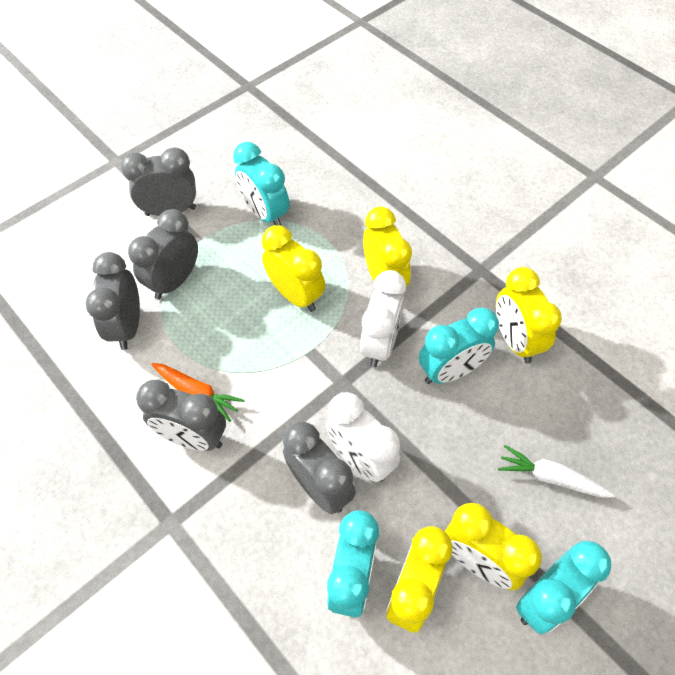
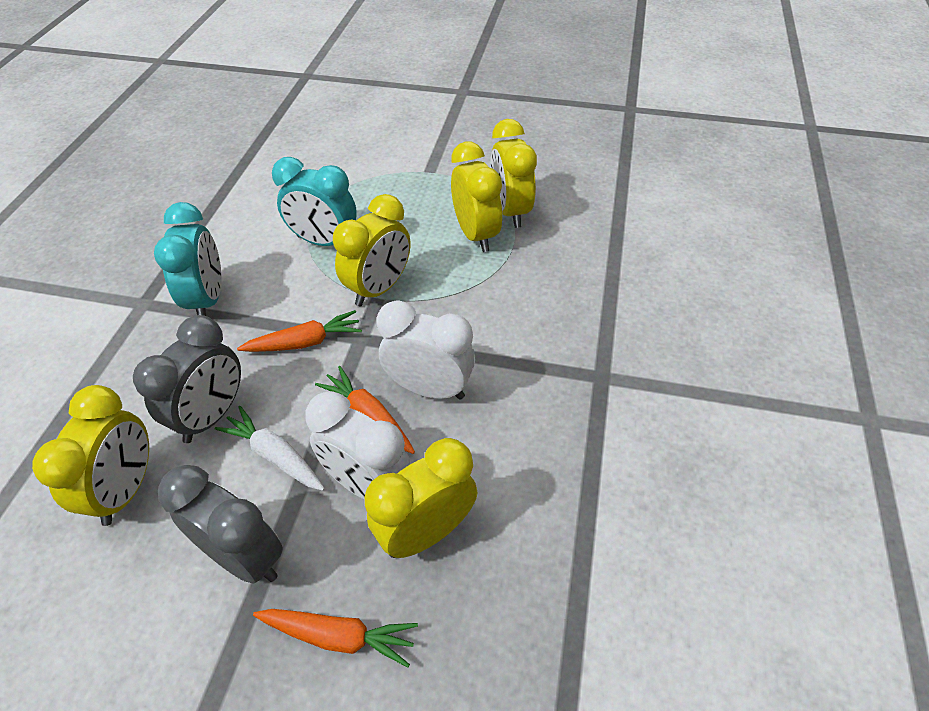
grey clock: 5 -> 2
orange carrot: 1 -> 3
turquoise clock: 4 -> 2

